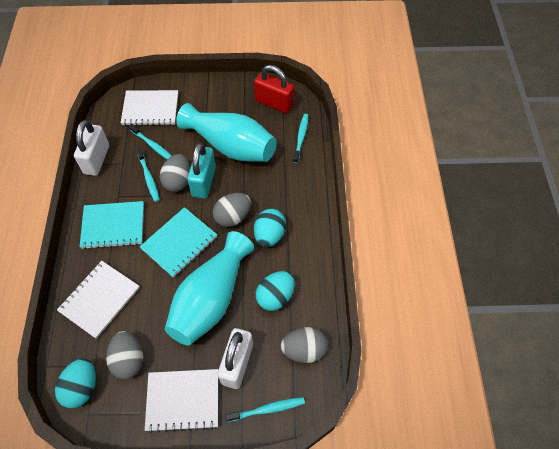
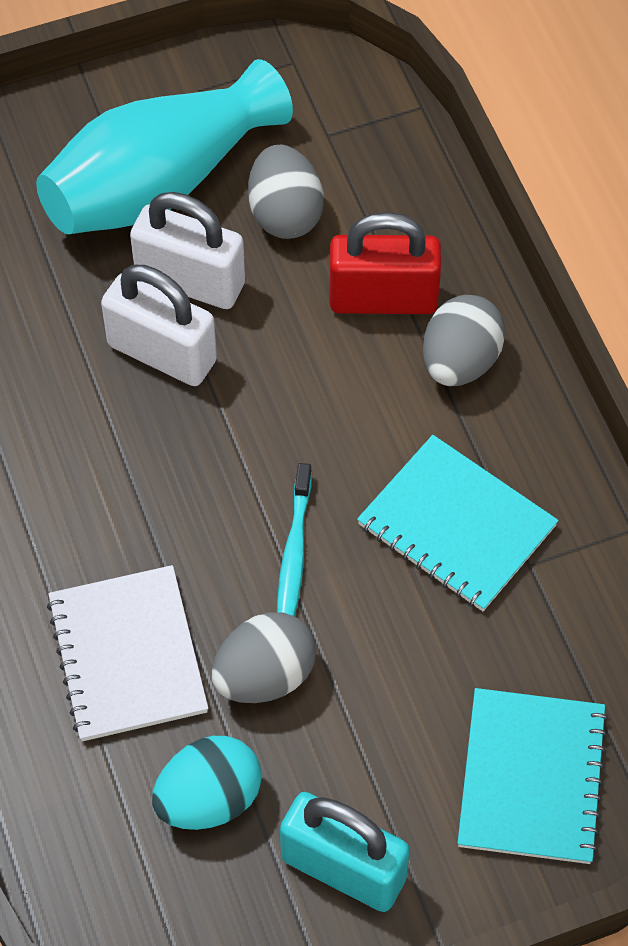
grey egg: 4 -> 3
turquoise egg: 3 -> 1
turquoise toothbrush: 4 -> 1
turquoise vase: 2 -> 1
white notebook: 3 -> 1

